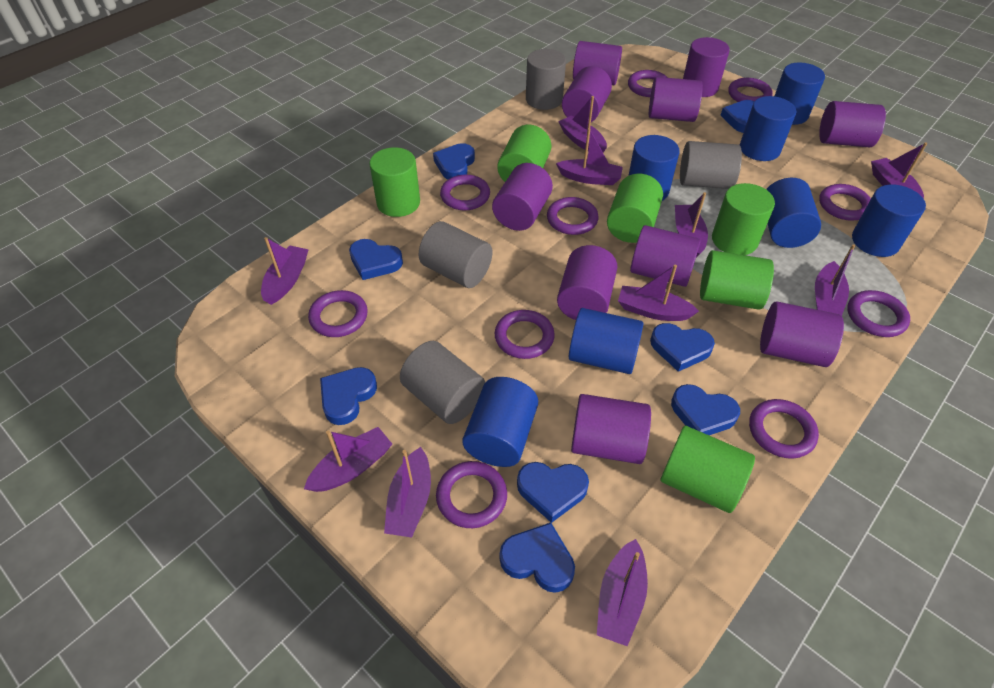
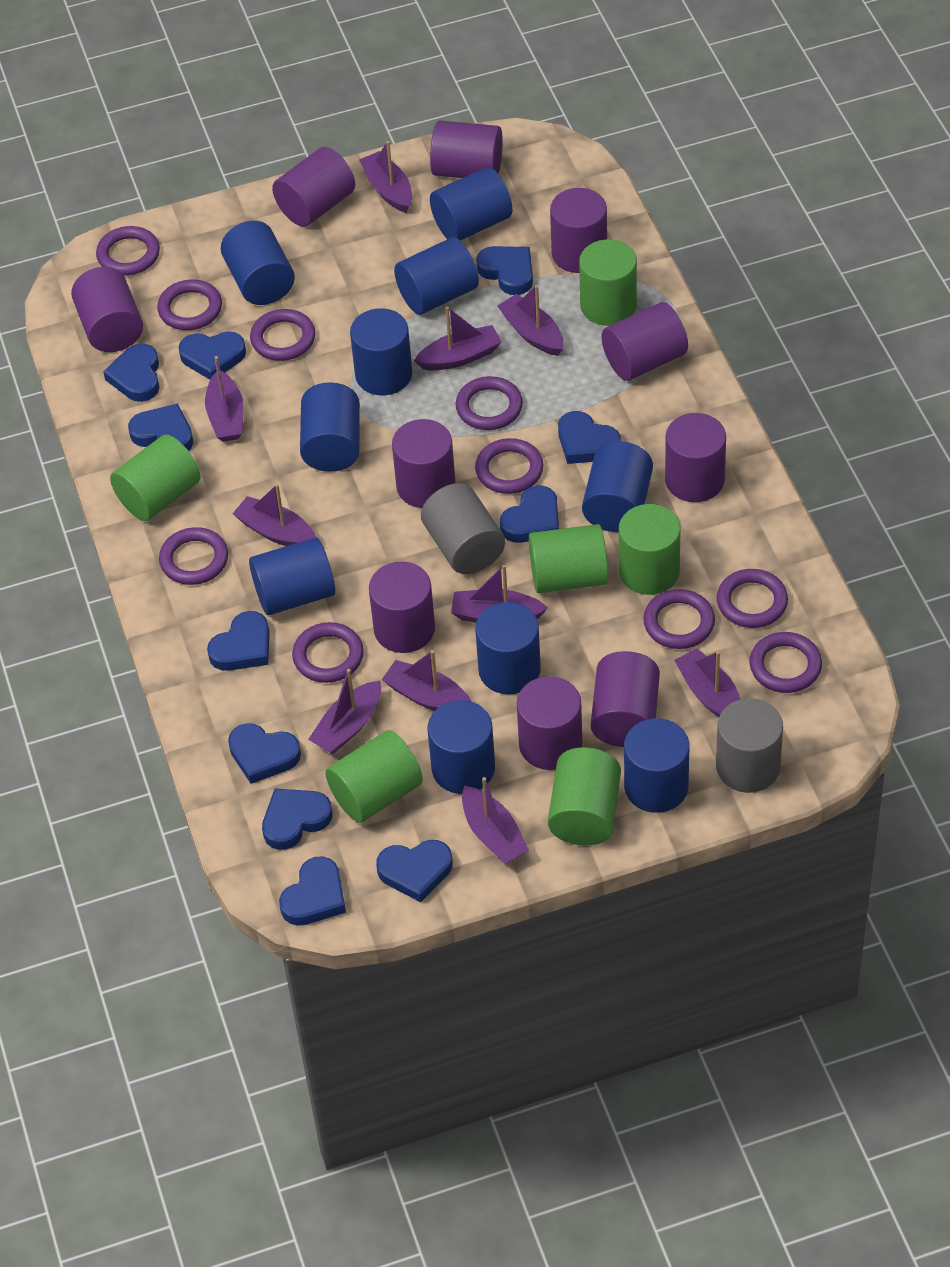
blue cylinder: 7 -> 10
blue heart: 8 -> 11
grey cylinder: 4 -> 2

